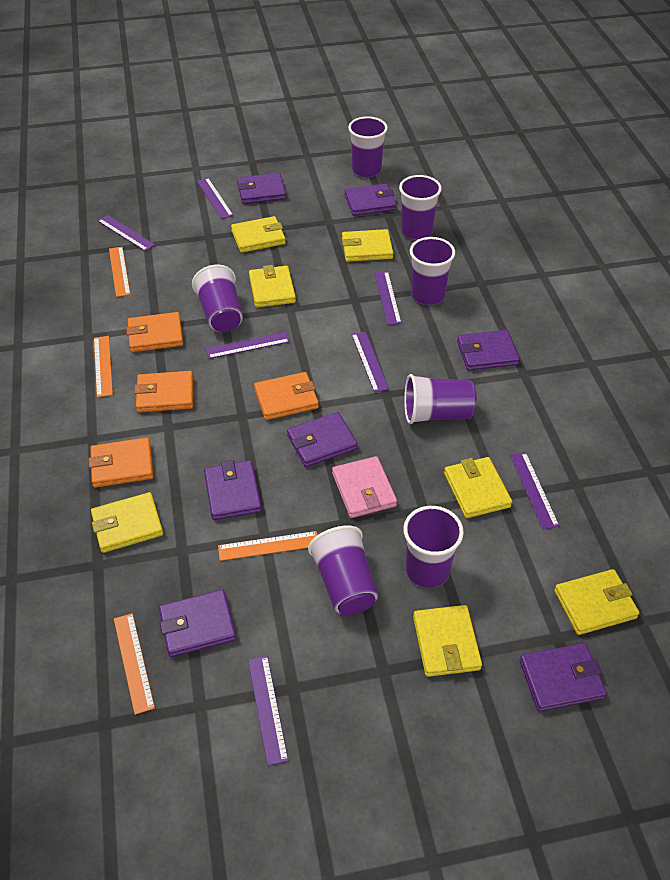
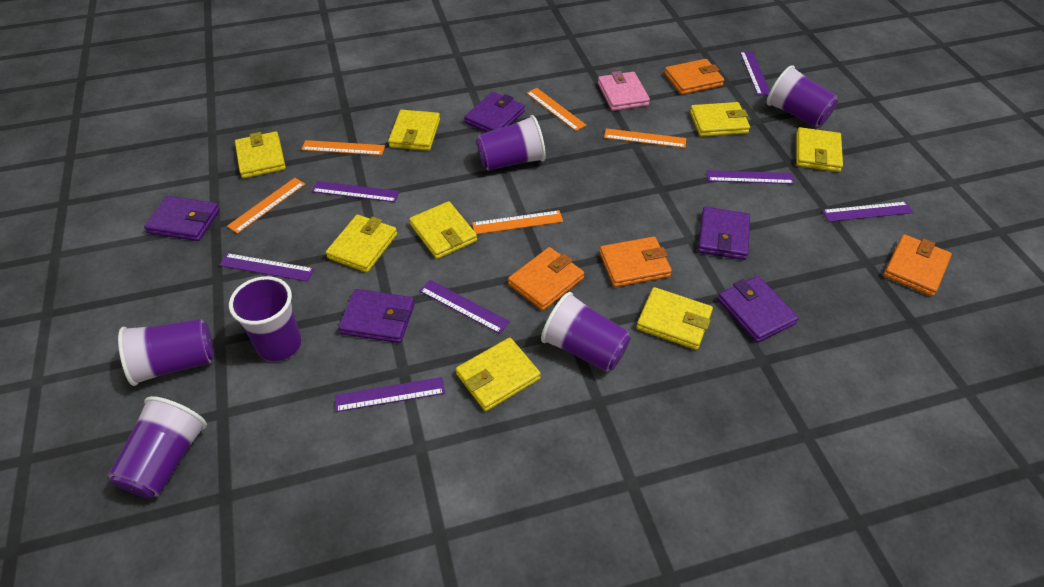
orange ruler: 4 -> 5
purple cup: 7 -> 6
purple wallet: 7 -> 5
yellow wallet: 7 -> 8

